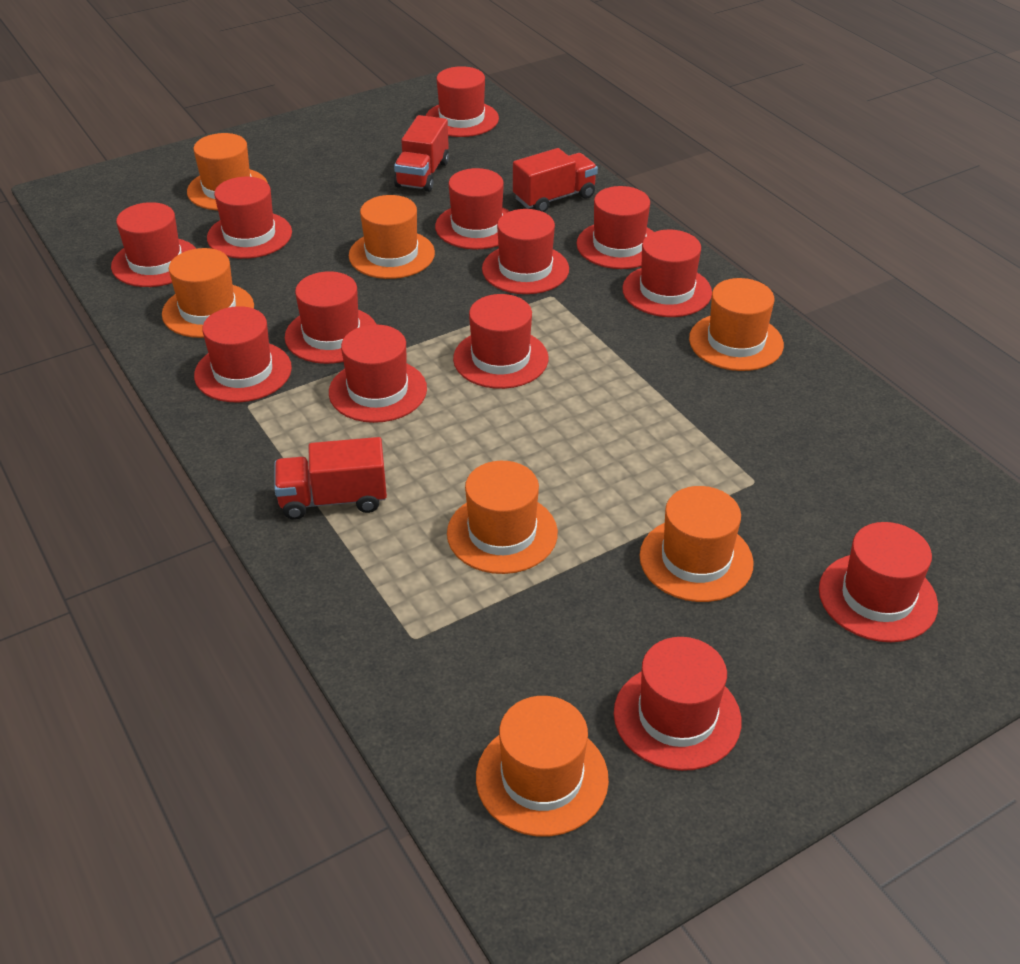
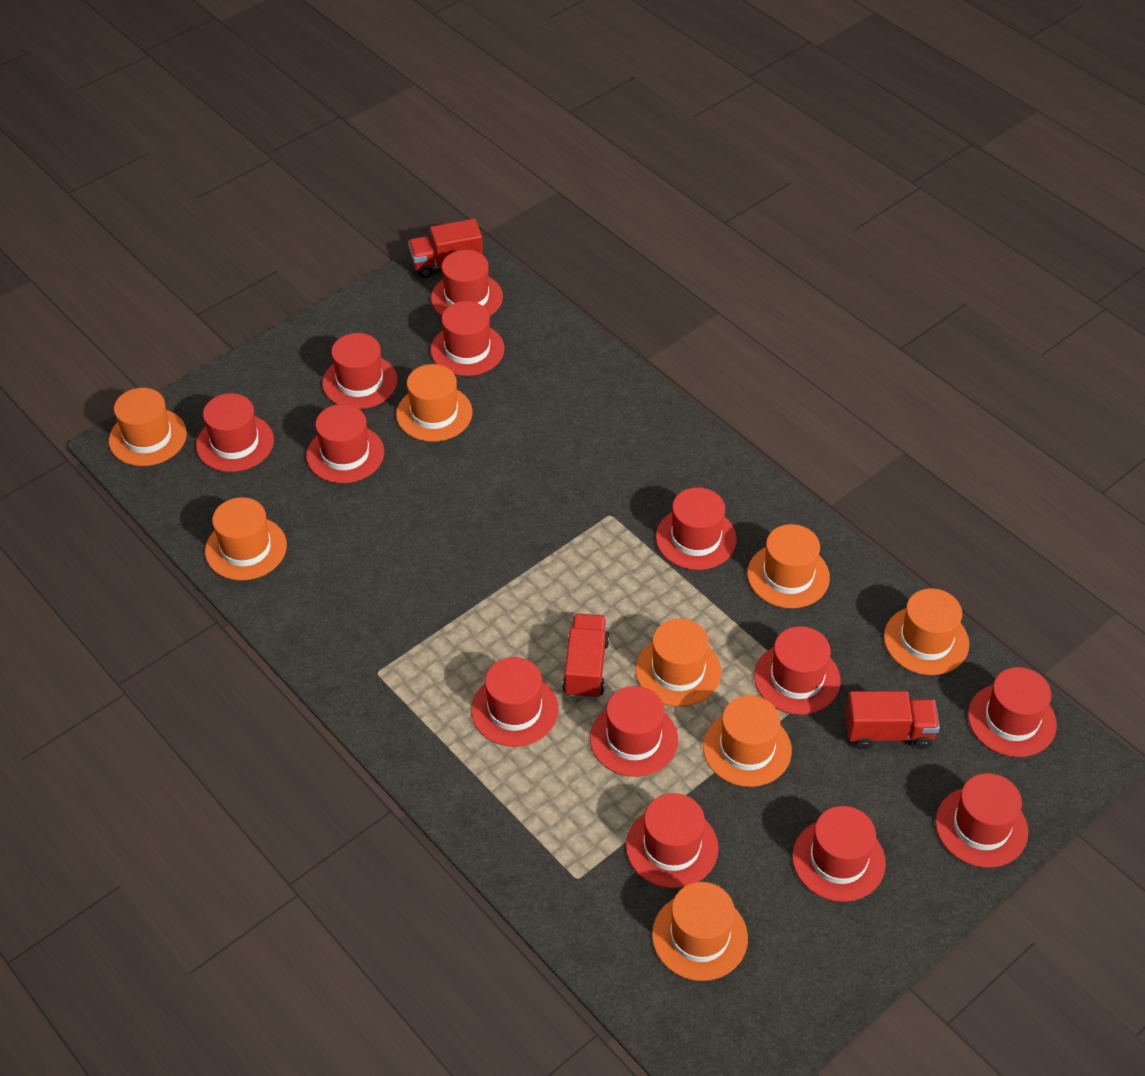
orange hat: 7 -> 8

